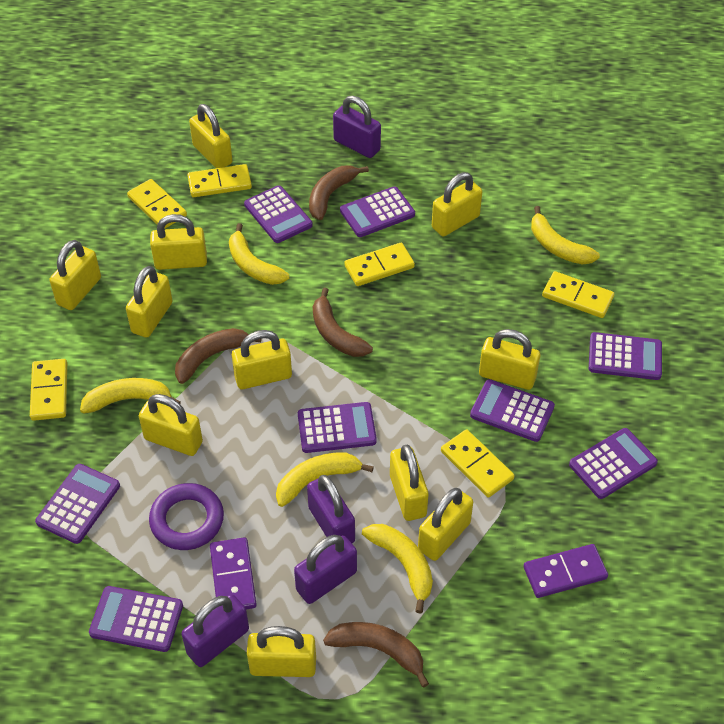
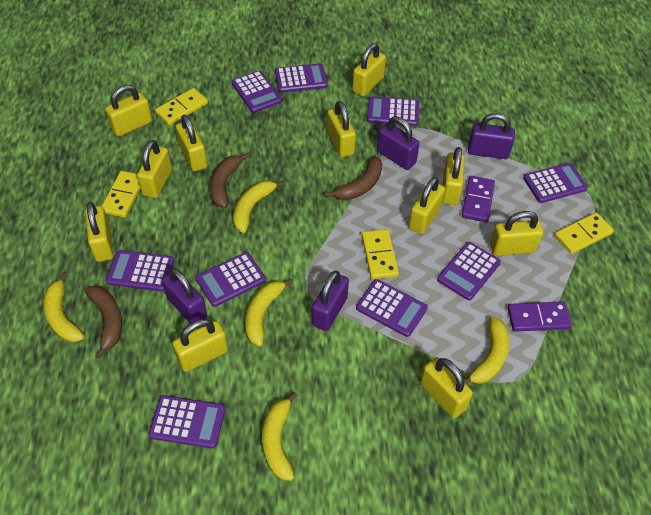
brown banana: 4 -> 3
purple calculator: 8 -> 9
purple ring: 1 -> 0
yellow domino: 6 -> 4

